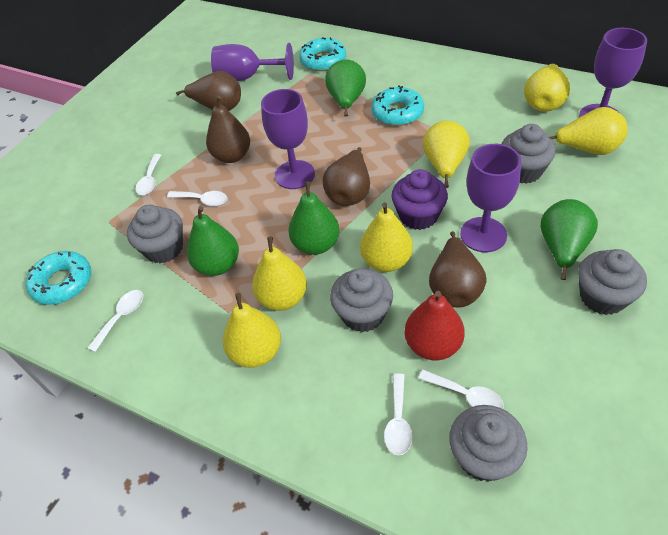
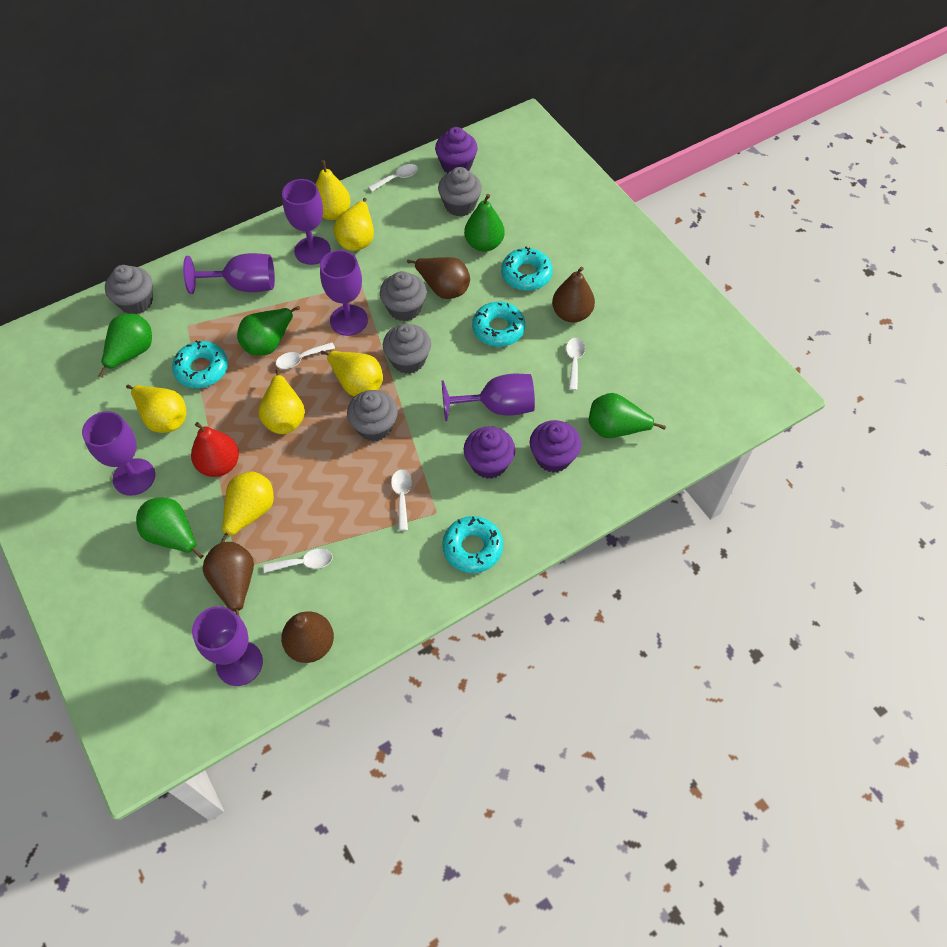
green pear: 4 -> 5
purple cupcake: 1 -> 3
purple goblet: 4 -> 6
turquoise donut: 3 -> 4

